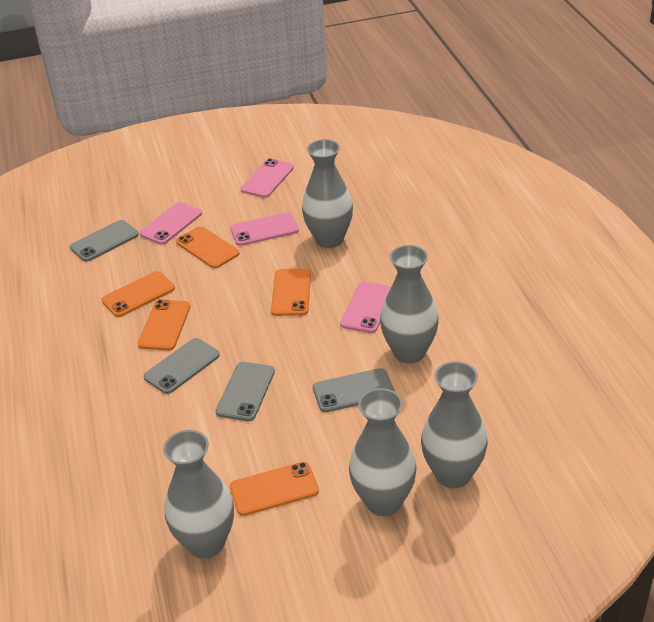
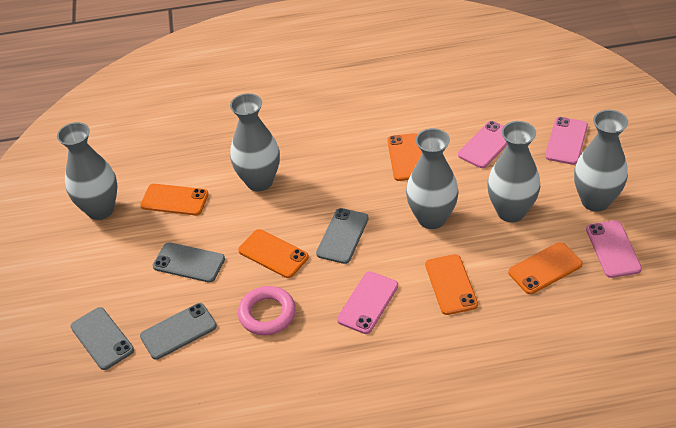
pink ring: 0 -> 1

